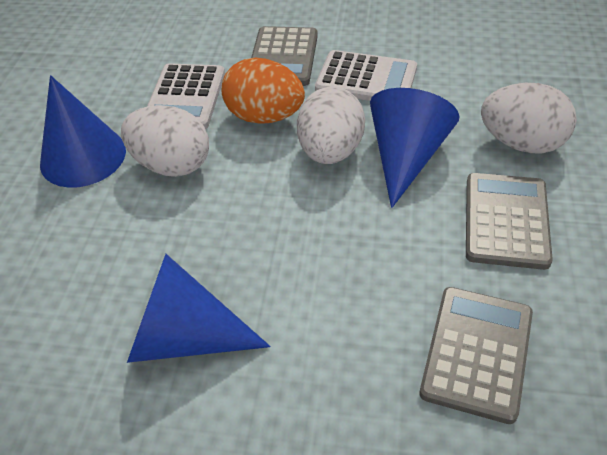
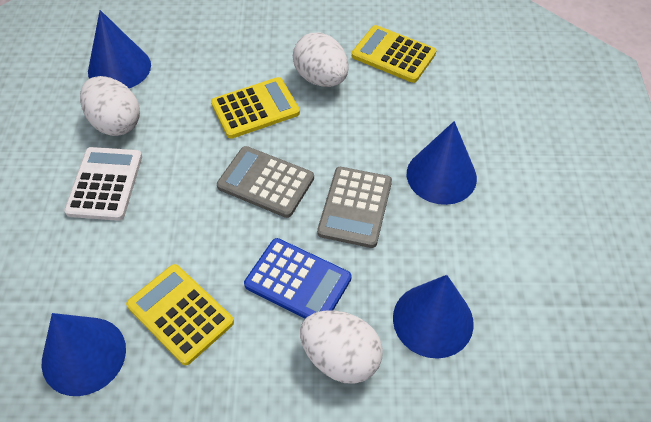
blue calculator: 0 -> 1
blue cone: 3 -> 4
grey calculator: 3 -> 2
orange egg: 1 -> 0
white calculator: 2 -> 1
yellow calculator: 0 -> 3

